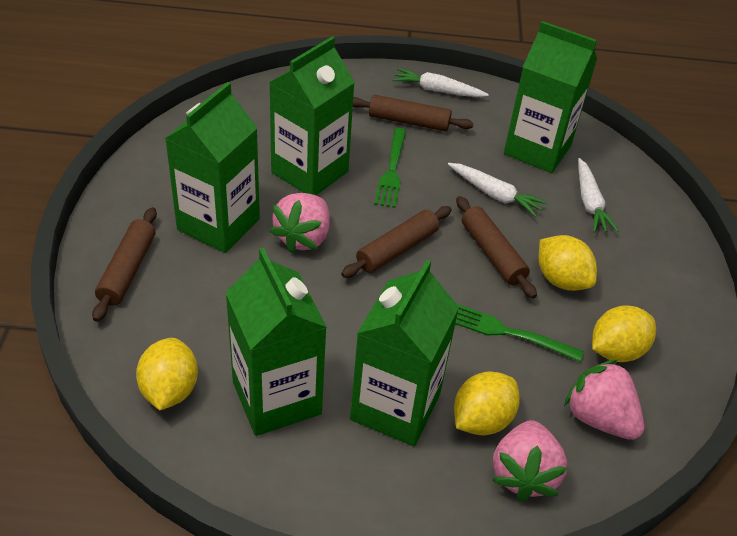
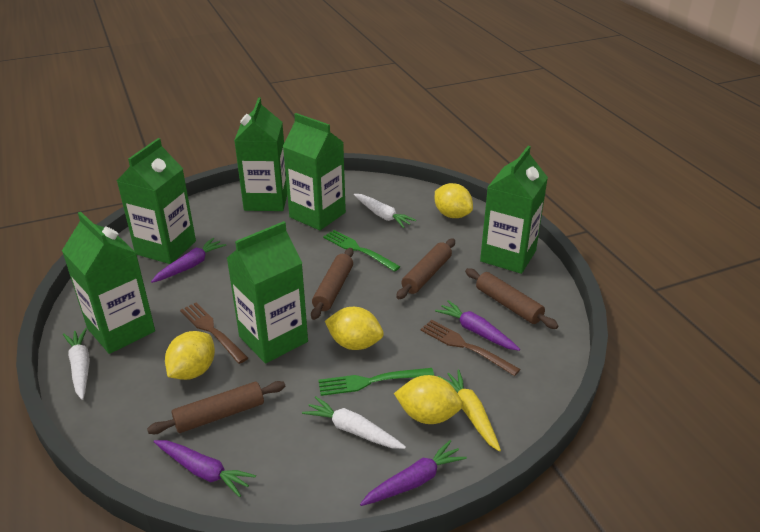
brown fork: 0 -> 2
green carton: 5 -> 6
pink strawberry: 3 -> 0
purple carrot: 0 -> 4
yellow carrot: 0 -> 1

